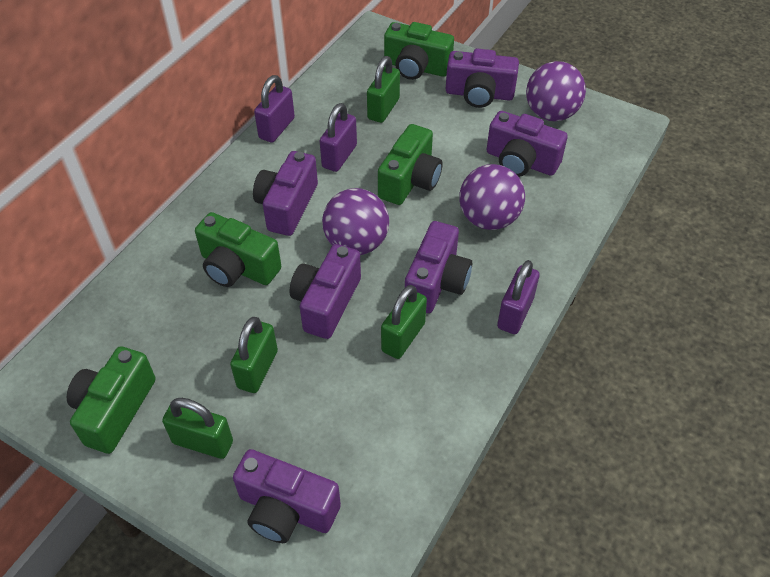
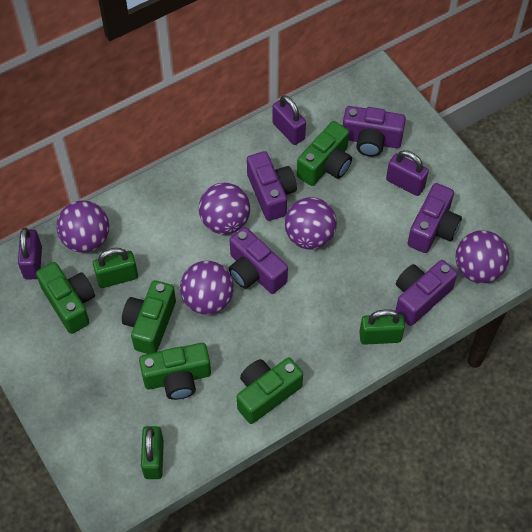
green camera: 4 -> 5
green padlock: 4 -> 3
purple ball: 3 -> 5
purple camera: 6 -> 5

